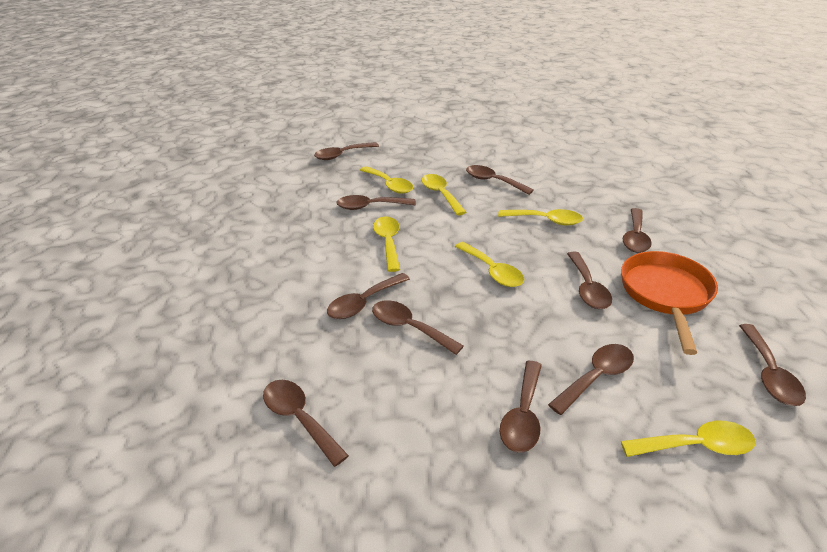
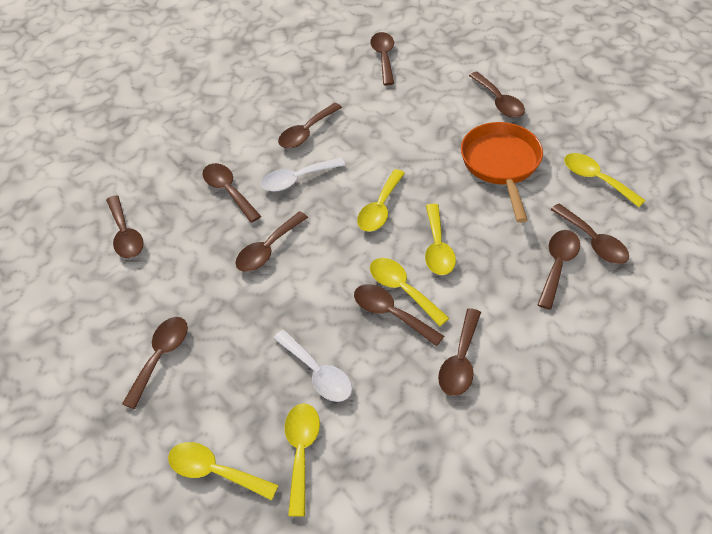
white spoon: 0 -> 2

